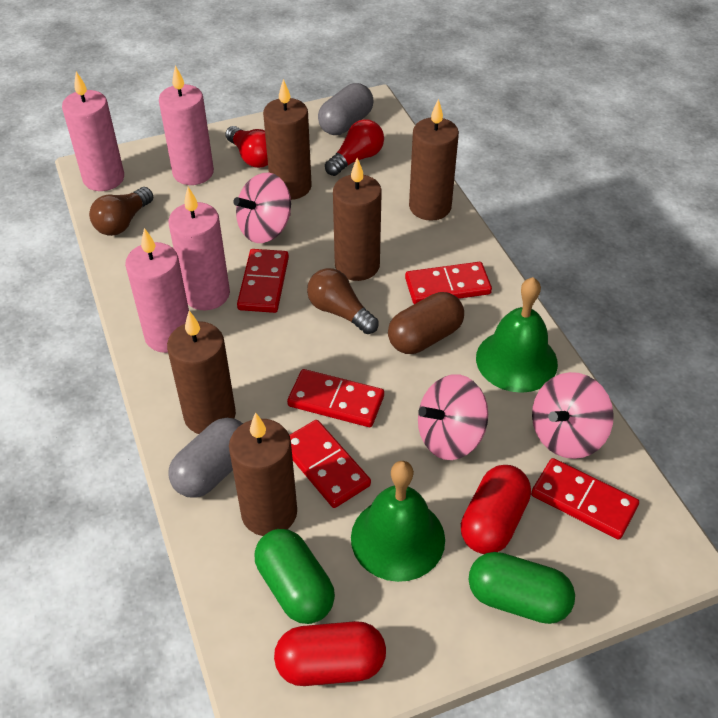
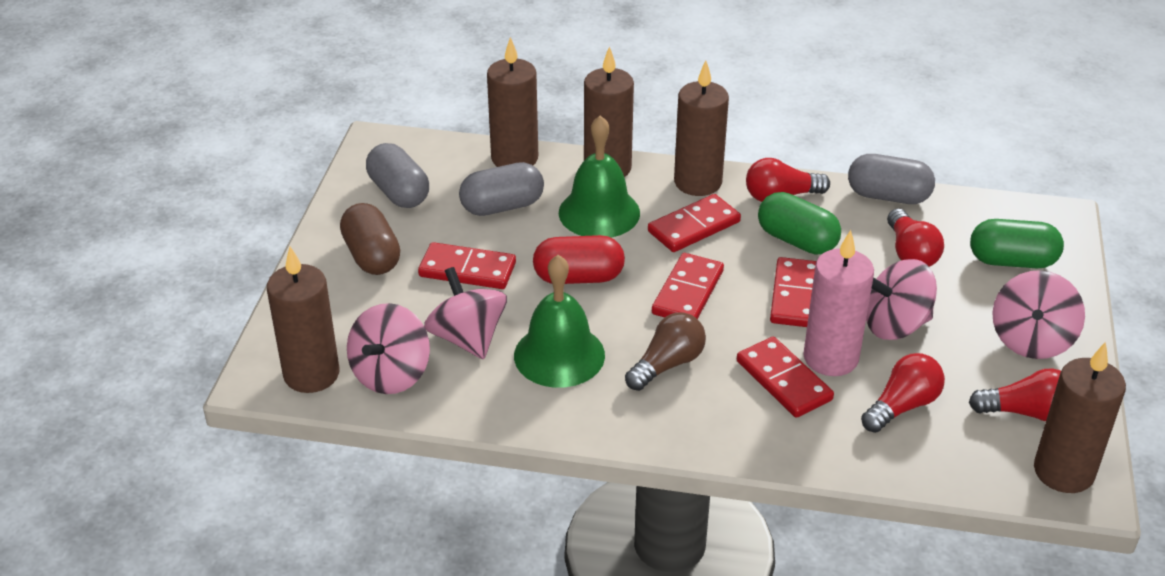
brown light bulb: 2 -> 1
grey capsule: 2 -> 3
pink candle: 4 -> 1
pink spinning top: 3 -> 4
red capsule: 2 -> 1
red light bulb: 2 -> 4

